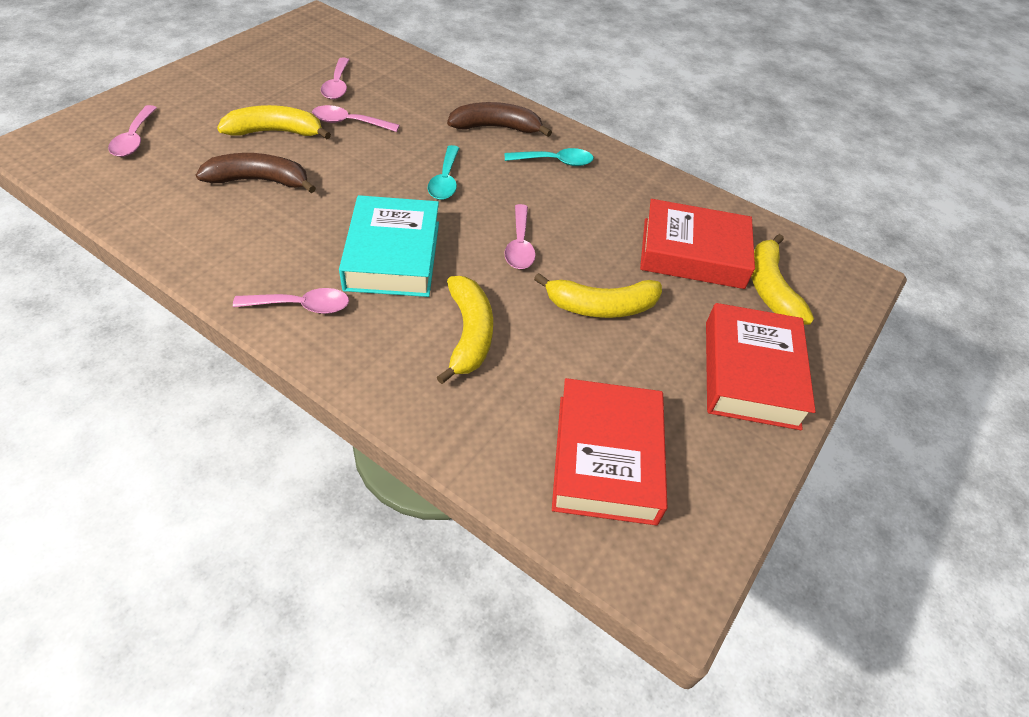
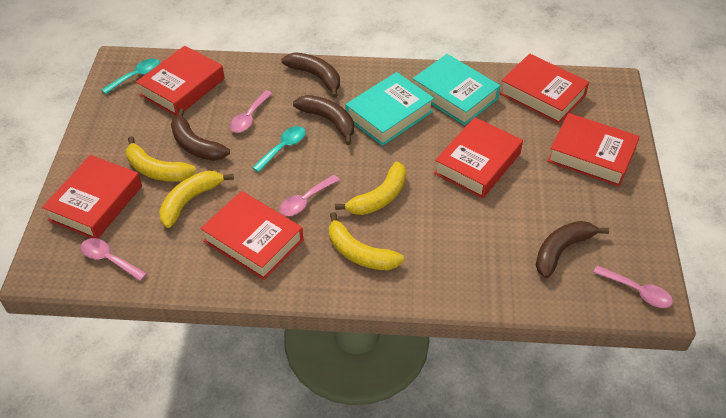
brown banana: 2 -> 4
pink spoon: 5 -> 4
red book: 3 -> 6
turquoise book: 1 -> 2

